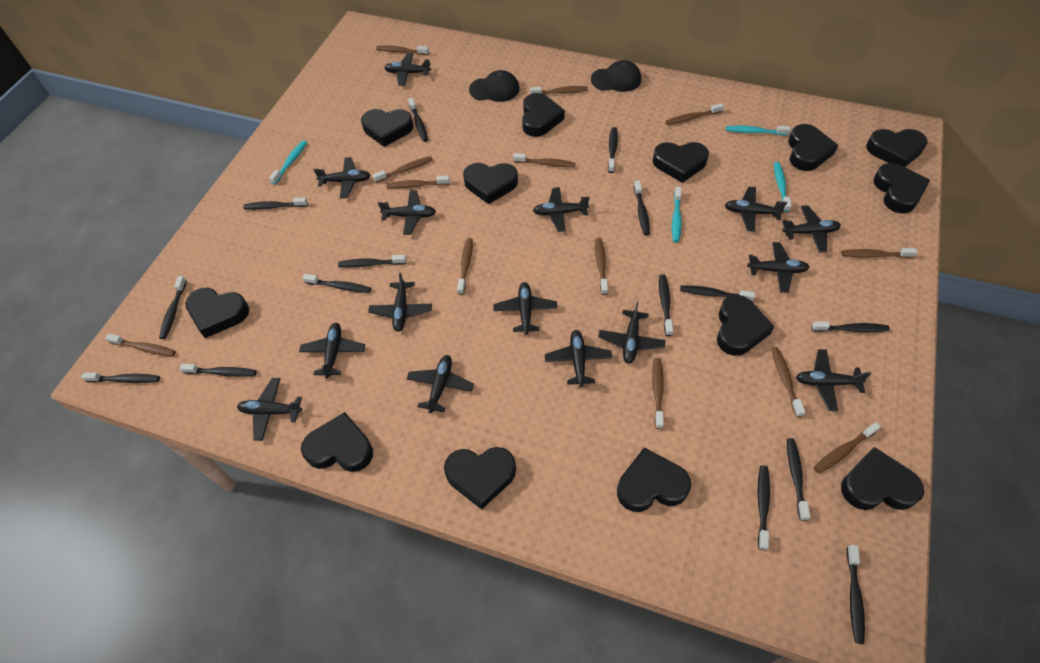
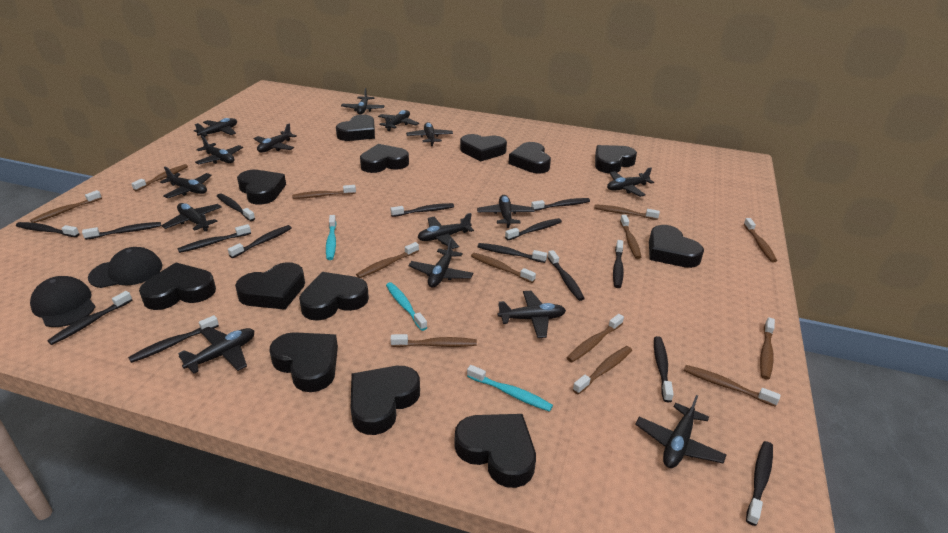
turquoise toothbrush: 4 -> 3

